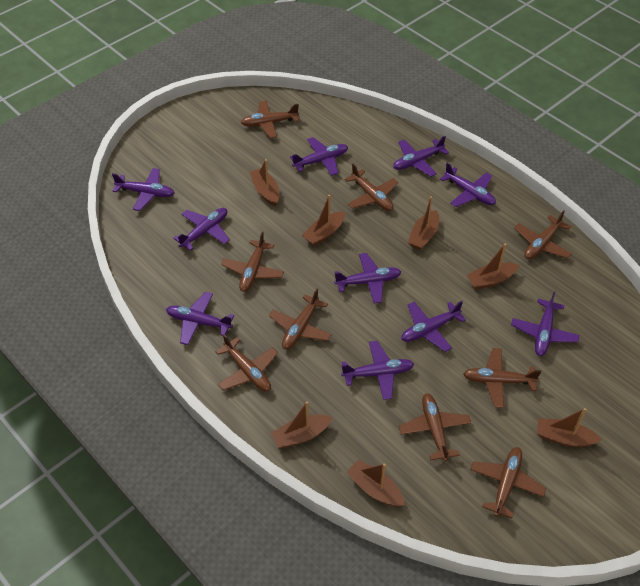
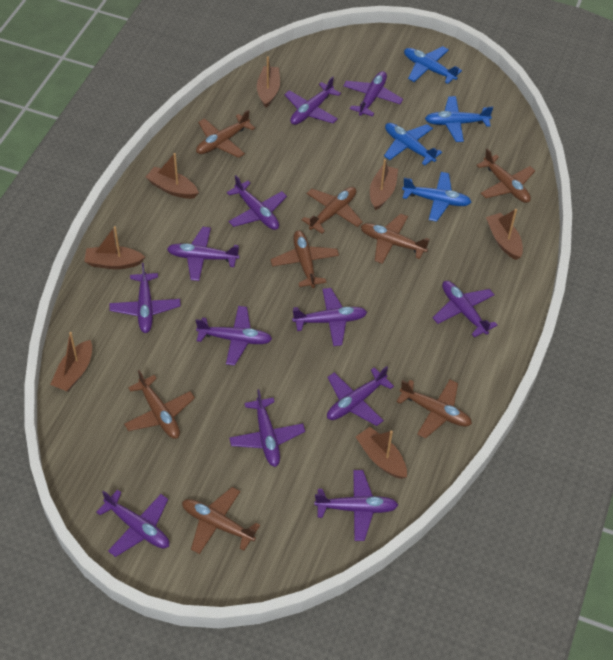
blue plane: 0 -> 4
brown plane: 9 -> 8
purple plane: 10 -> 12

